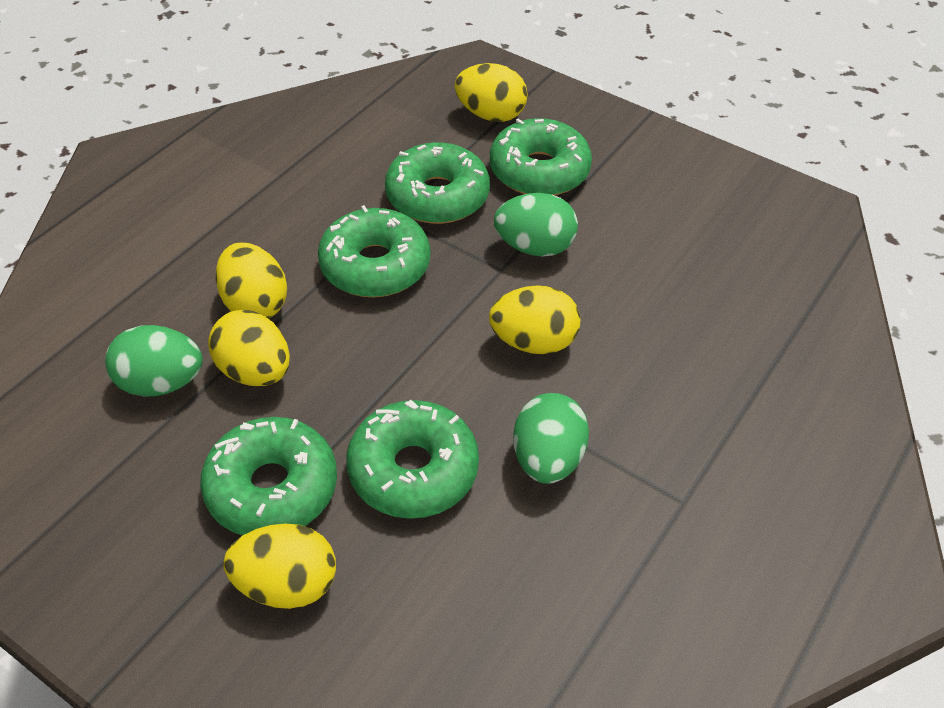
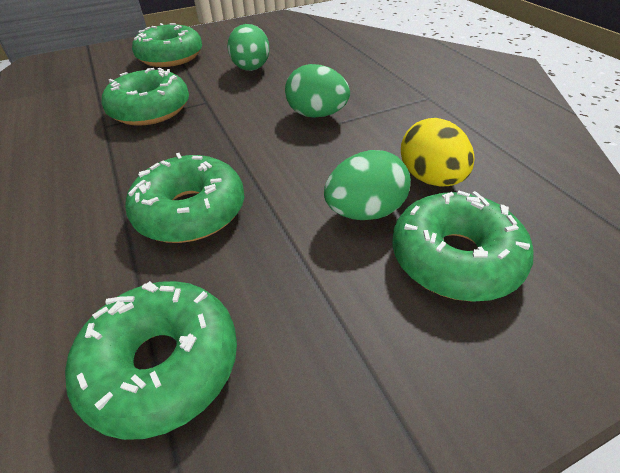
yellow egg: 5 -> 1

